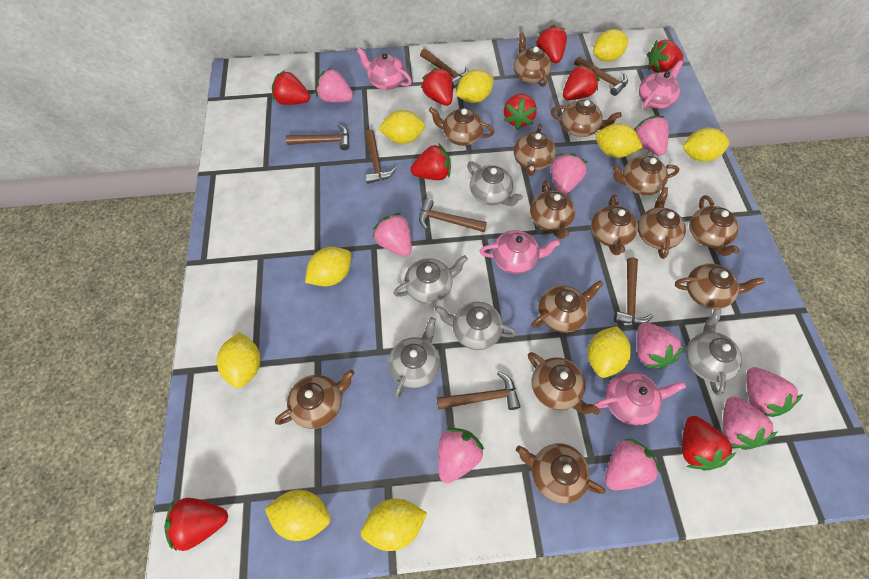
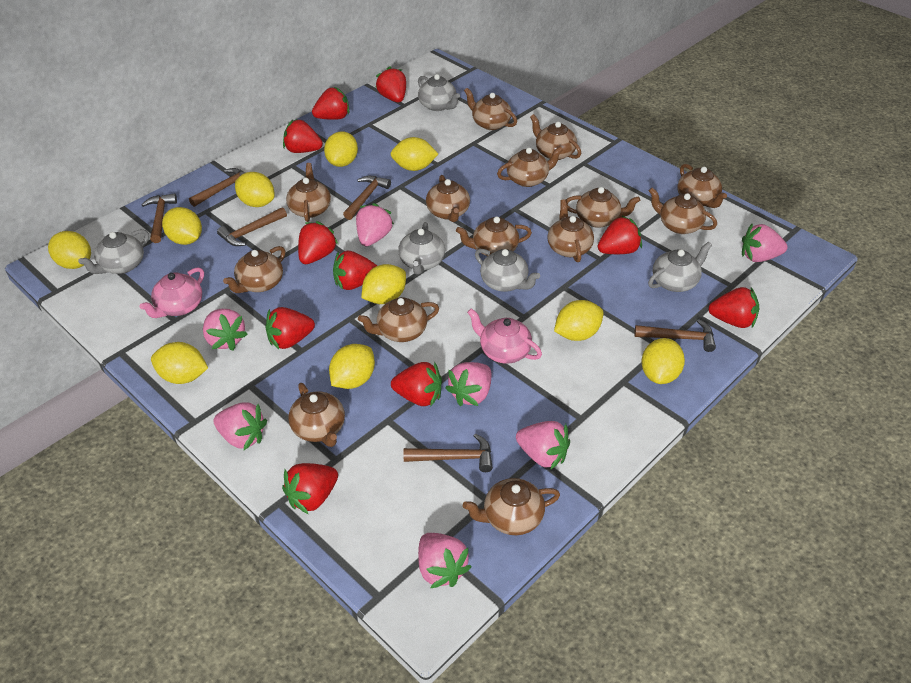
brown hammer: 7 -> 6
pink strawberry: 9 -> 7
pink teapot: 4 -> 2
red strawberry: 9 -> 10

